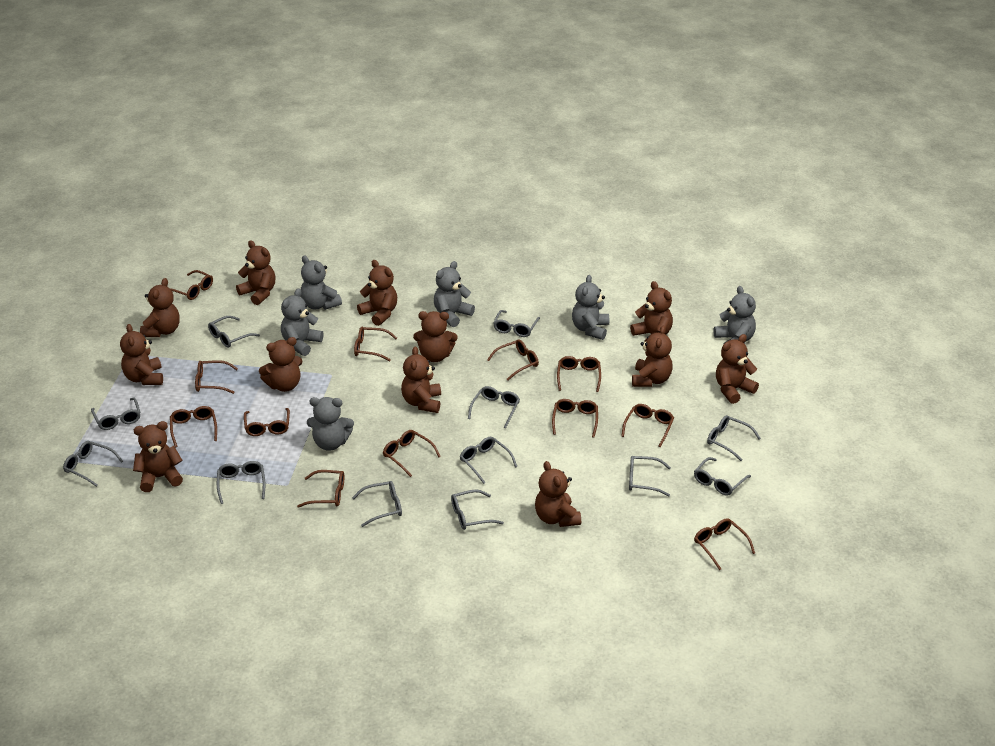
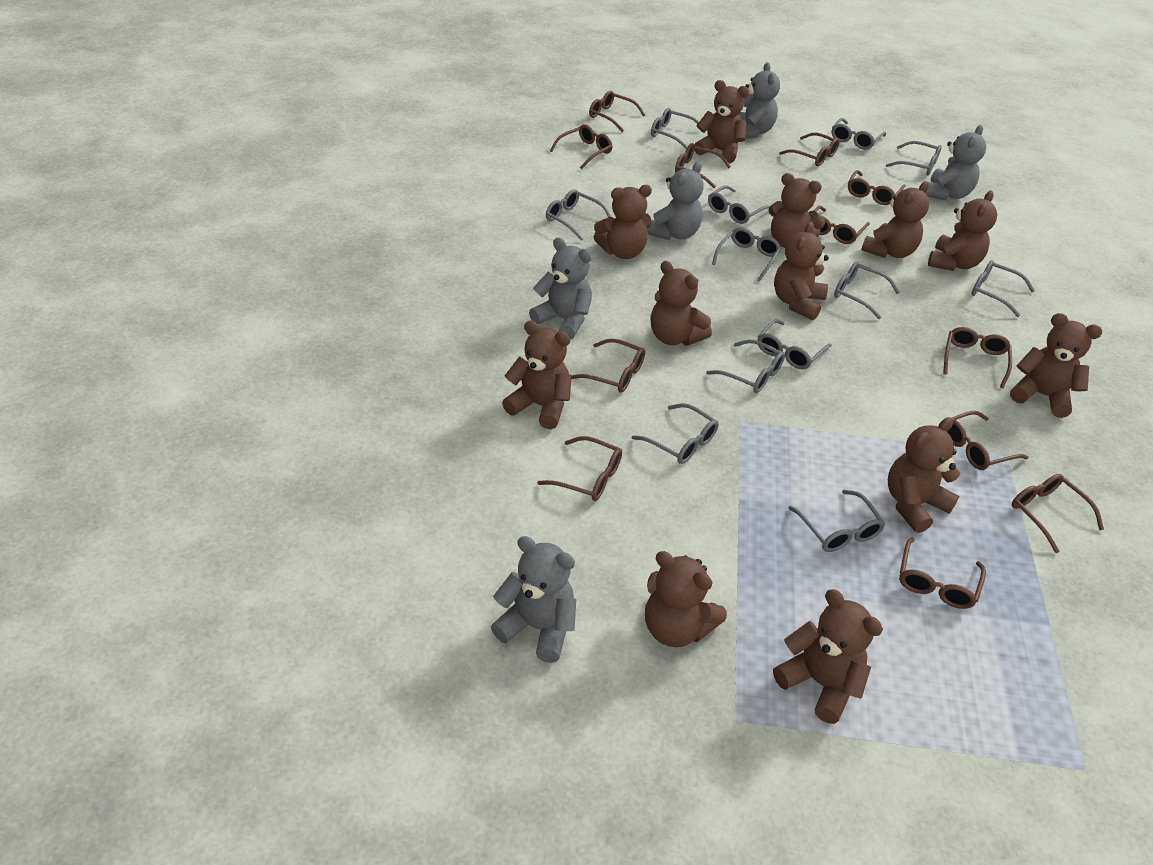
grey teddy bear: 6 -> 5

